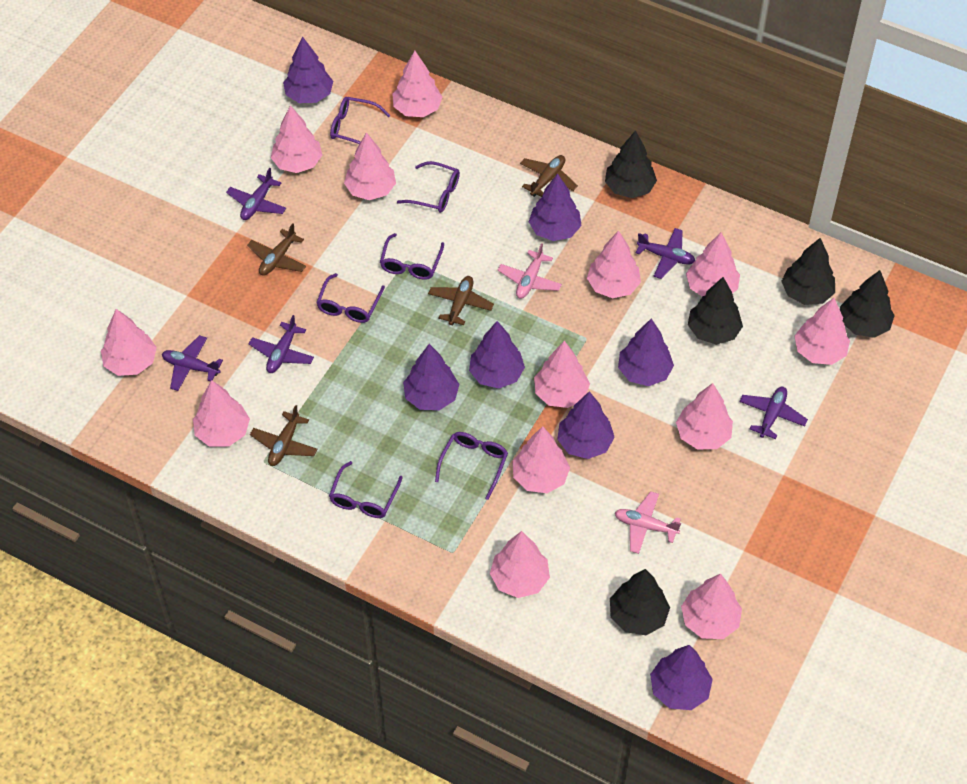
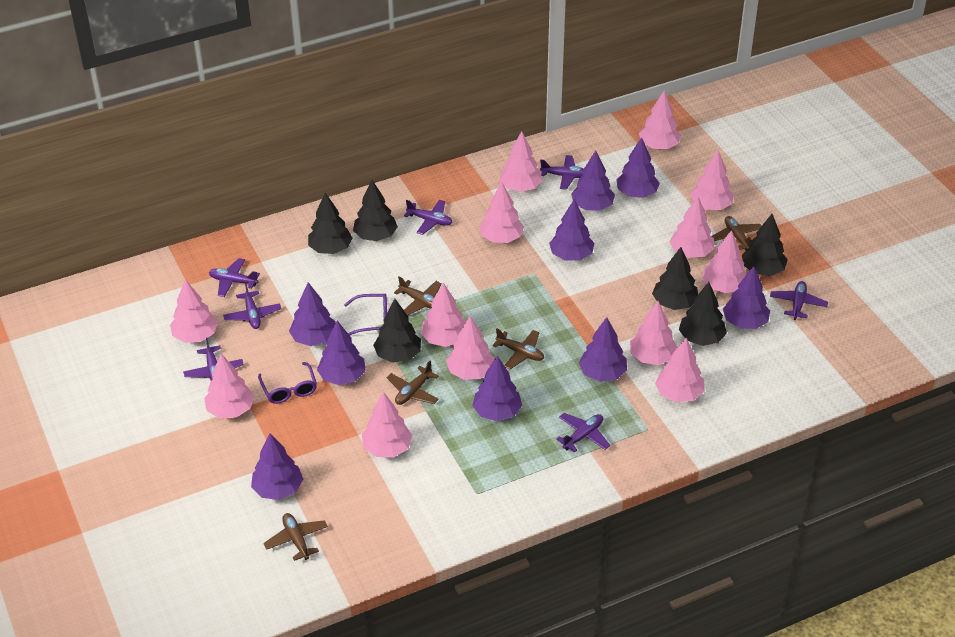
black tree: 5 -> 6
brown plane: 4 -> 5
pink plane: 2 -> 0
purple glasses: 6 -> 2
purple plane: 5 -> 7
purple tree: 7 -> 9

